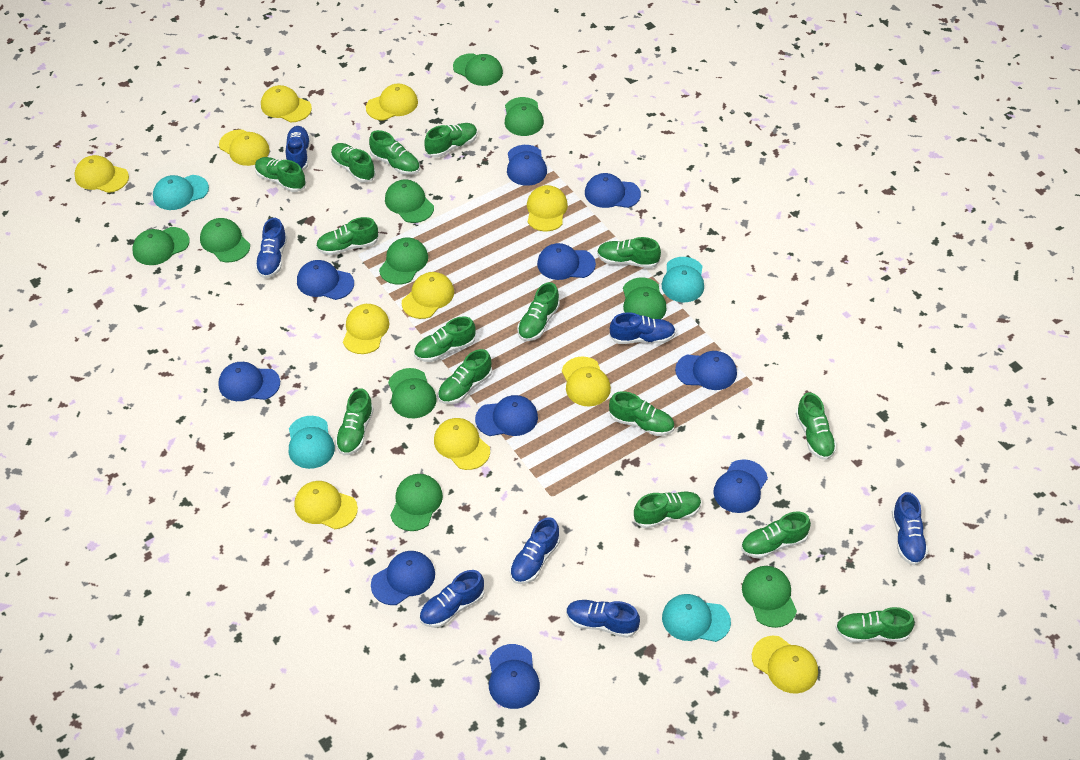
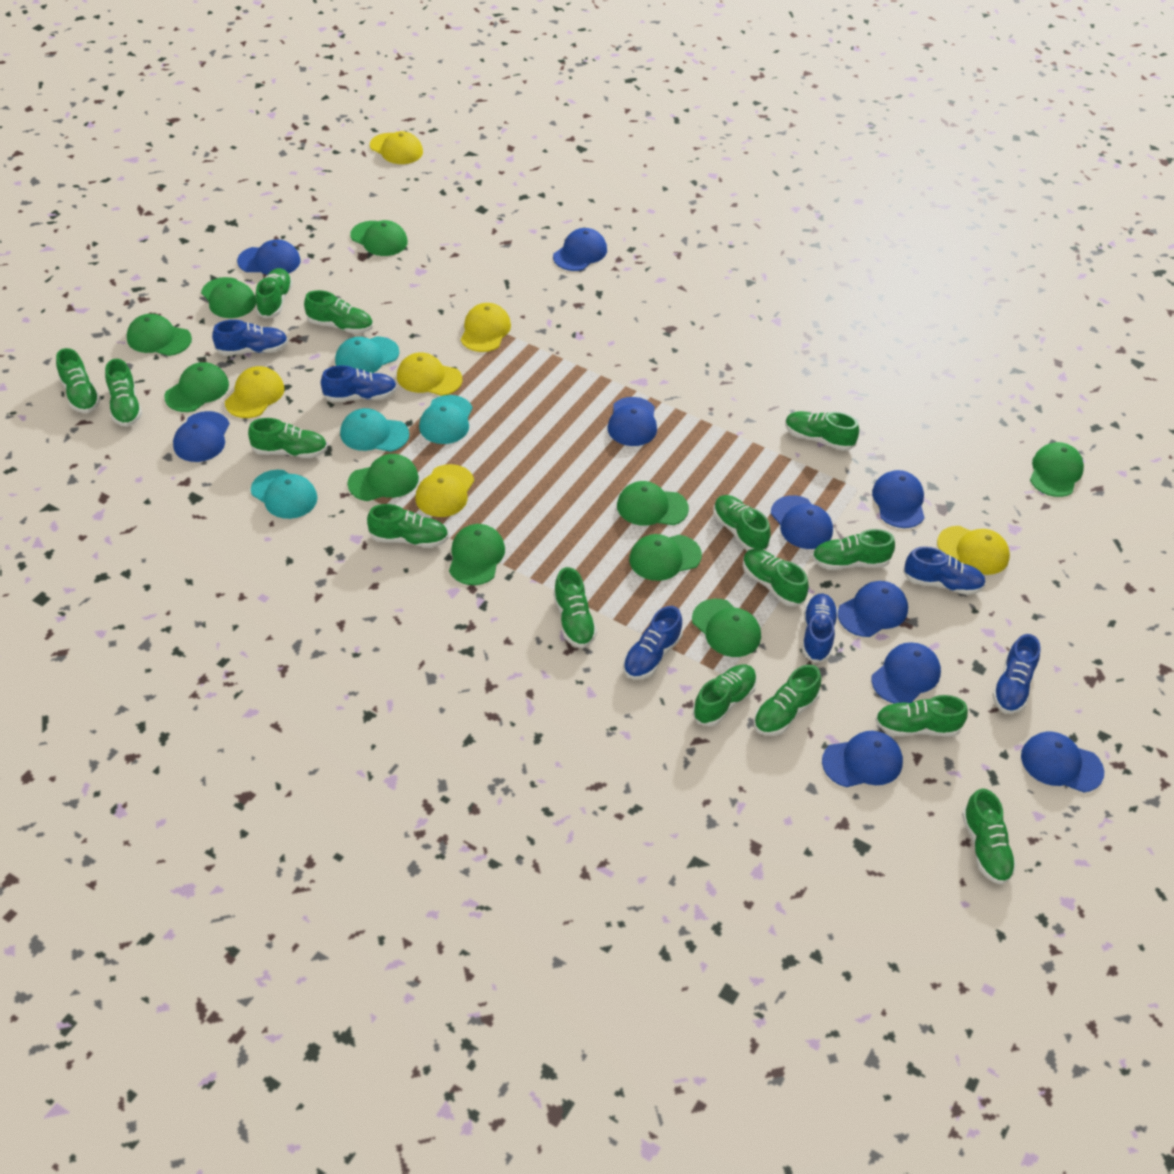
blue shoe: 7 -> 6
yellow cap: 11 -> 6

